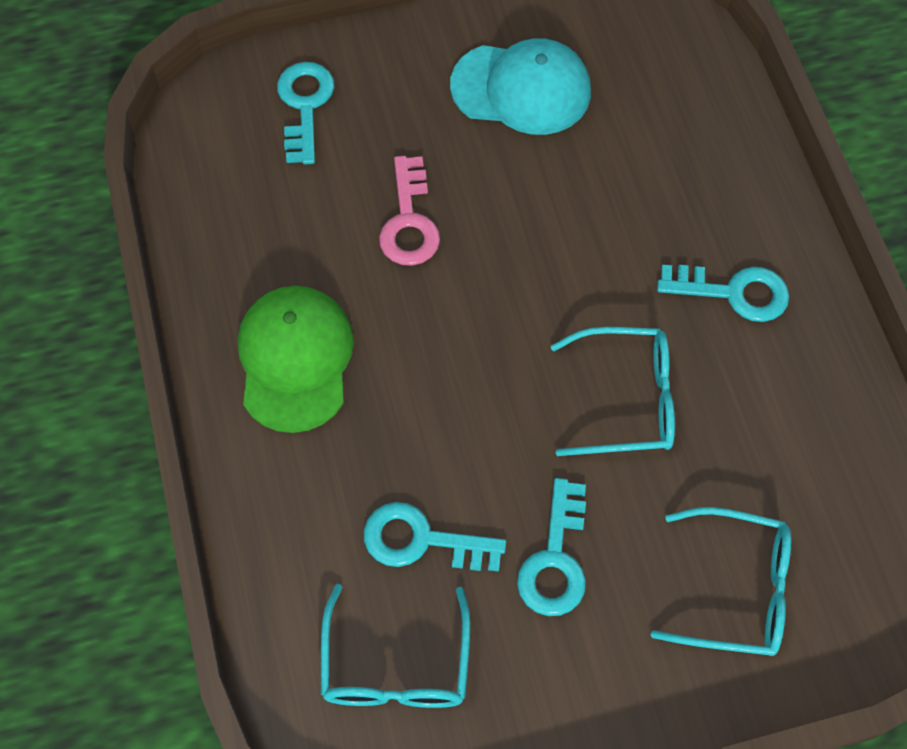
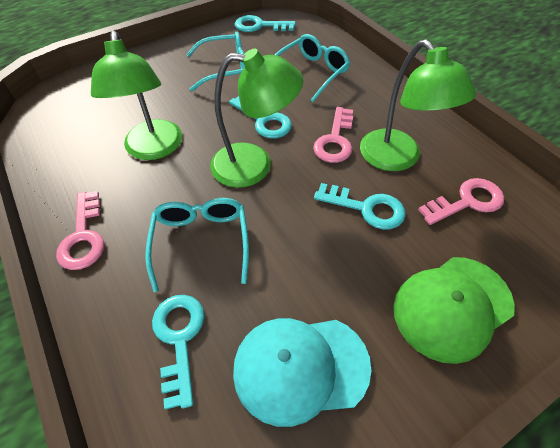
green lamp: 0 -> 3
pink key: 1 -> 3

